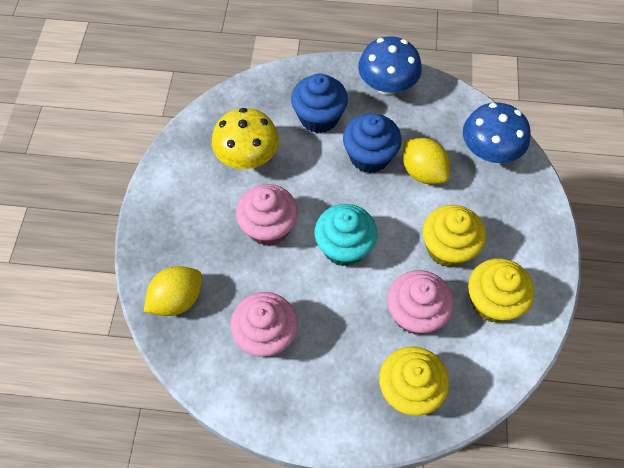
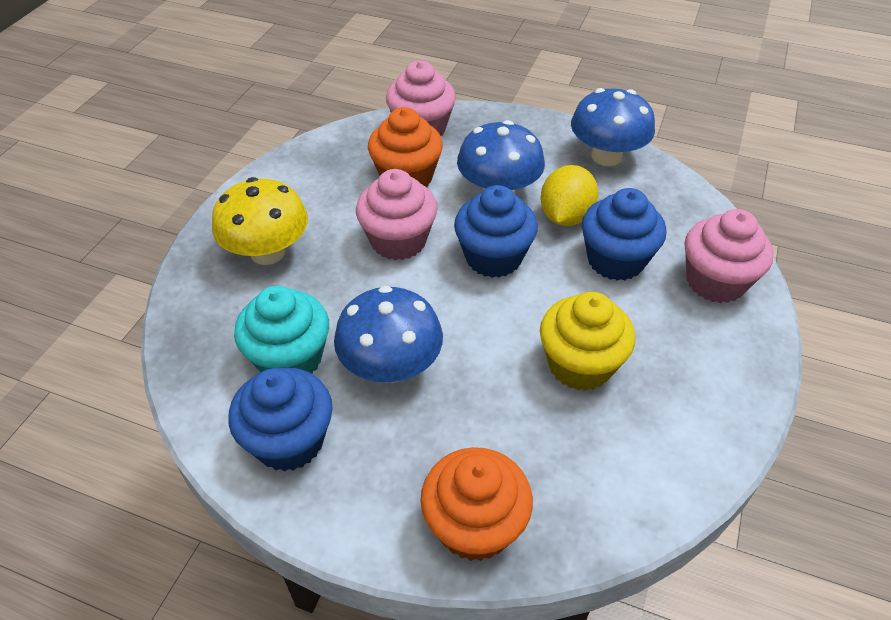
blue cupcake: 2 -> 3
blue mushroom: 2 -> 3
orange cupcake: 0 -> 2
yellow cupcake: 3 -> 1
yellow lemon: 2 -> 1

